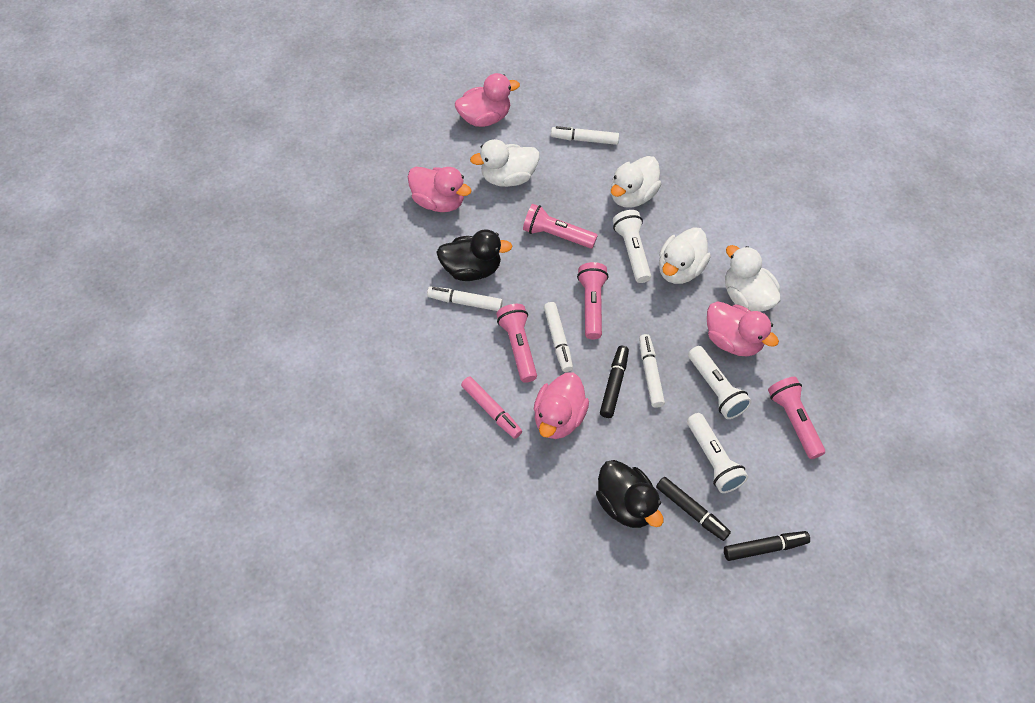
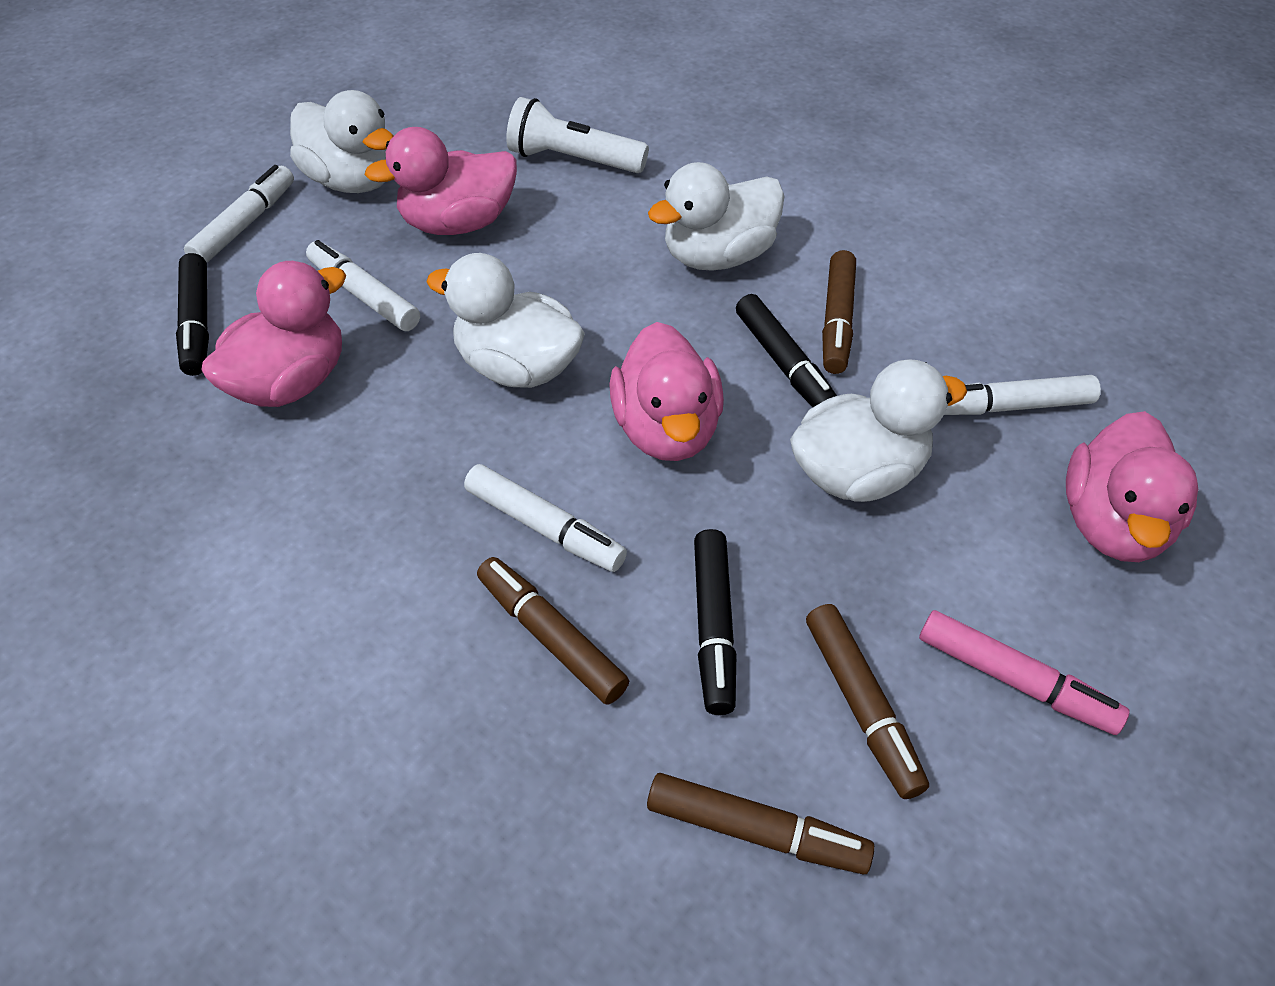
black duck: 2 -> 0
brown marker: 0 -> 4
pink flashlight: 4 -> 0
white flashlight: 3 -> 1

